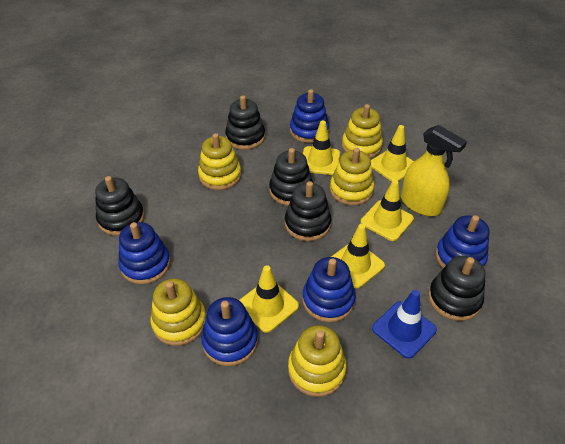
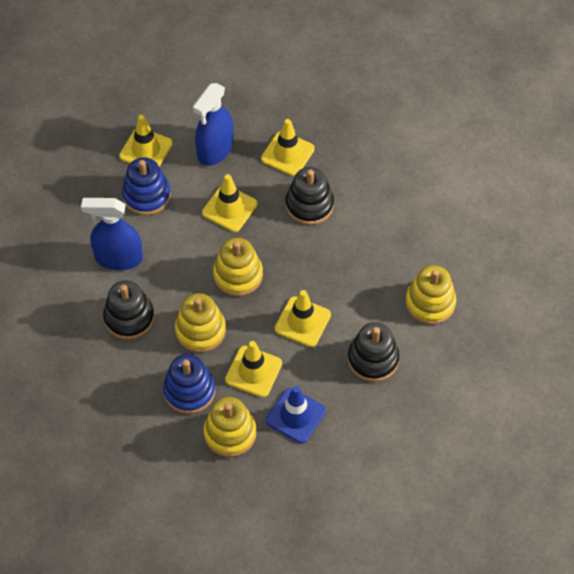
black stacking toy: 5 -> 3
blue spray bottle: 0 -> 2
blue stacking toy: 5 -> 2
yellow spray bottle: 1 -> 0
yellow stacking toy: 5 -> 4

